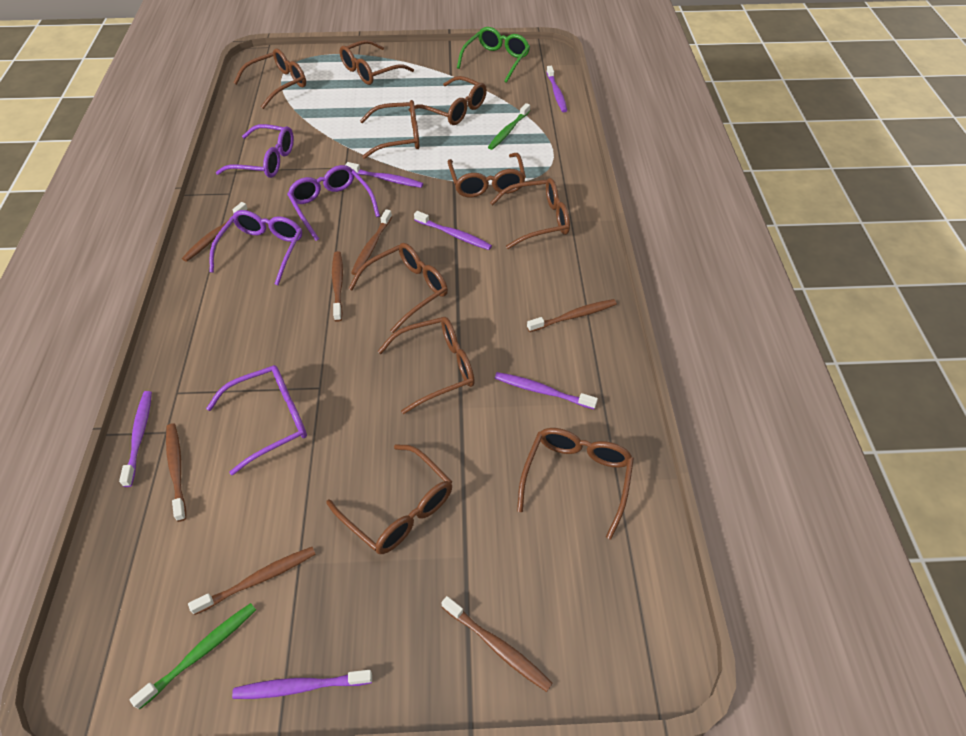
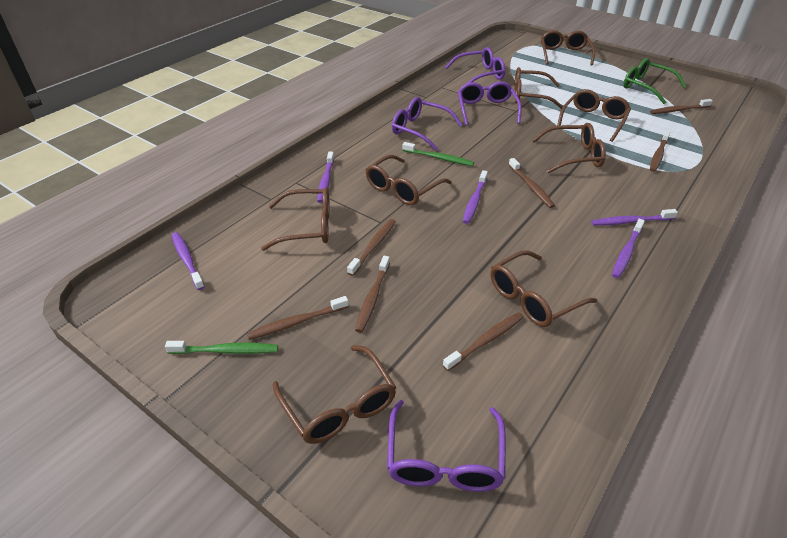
brown glasses: 10 -> 8
purple toothbrush: 6 -> 5

